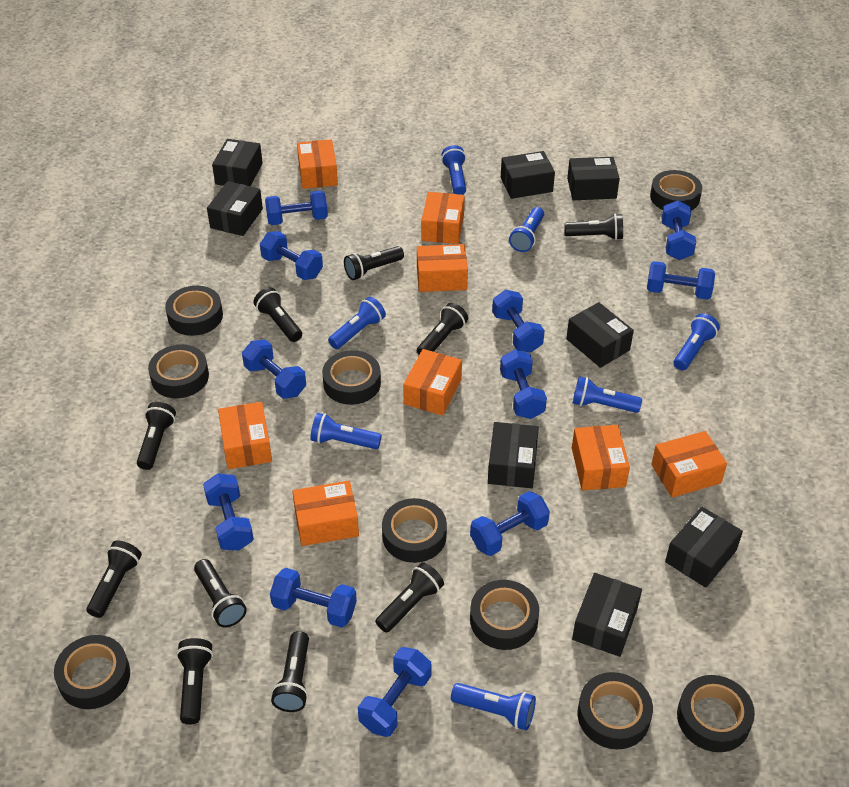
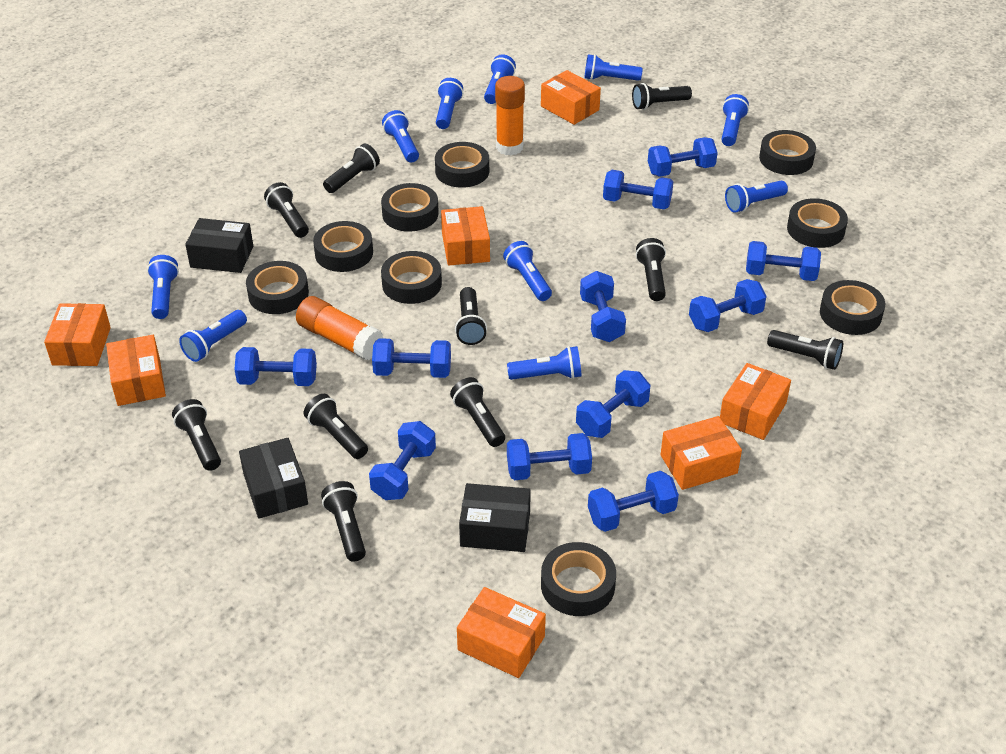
black box: 8 -> 3
blue flashlight: 7 -> 10
orange box: 8 -> 7
orange glue stick: 0 -> 2

